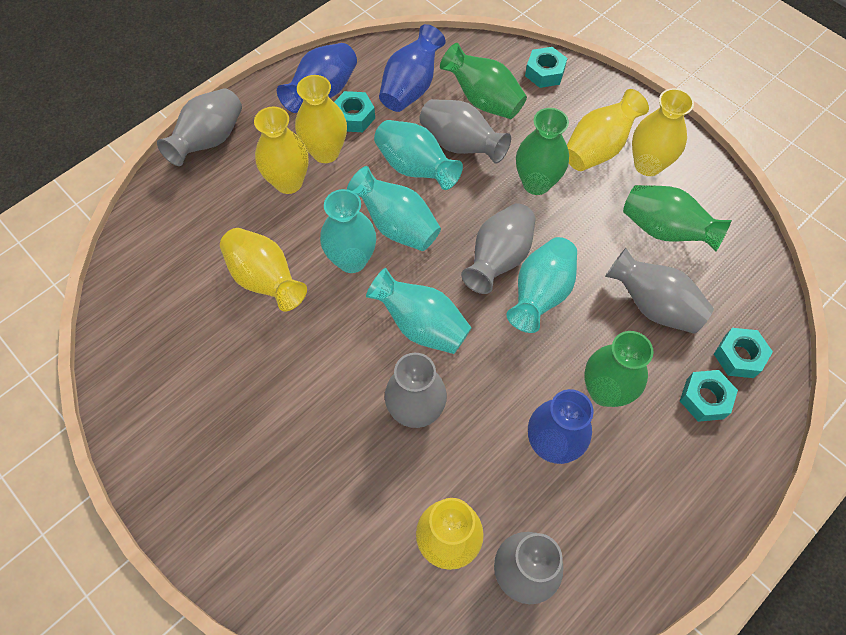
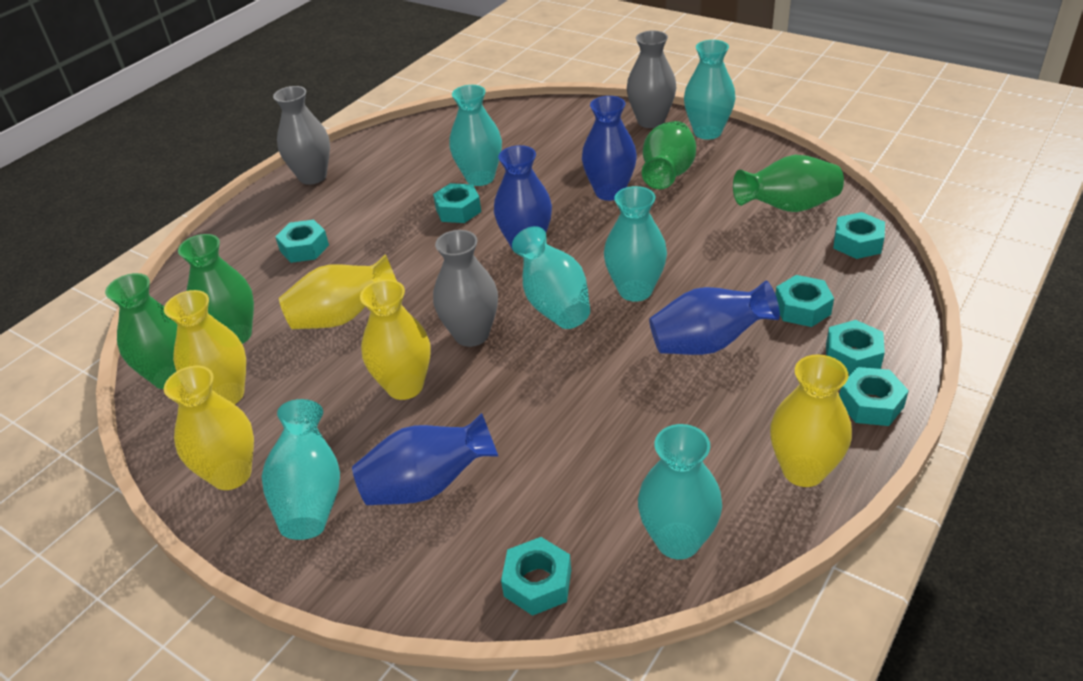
blue vase: 3 -> 4
grey vase: 6 -> 3
turquoise nut: 4 -> 7
turquoise vase: 5 -> 6
yellow vase: 6 -> 5

